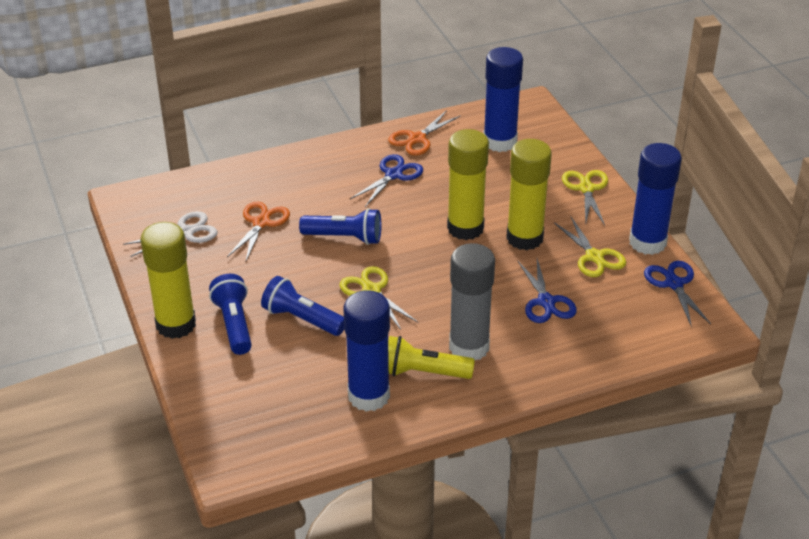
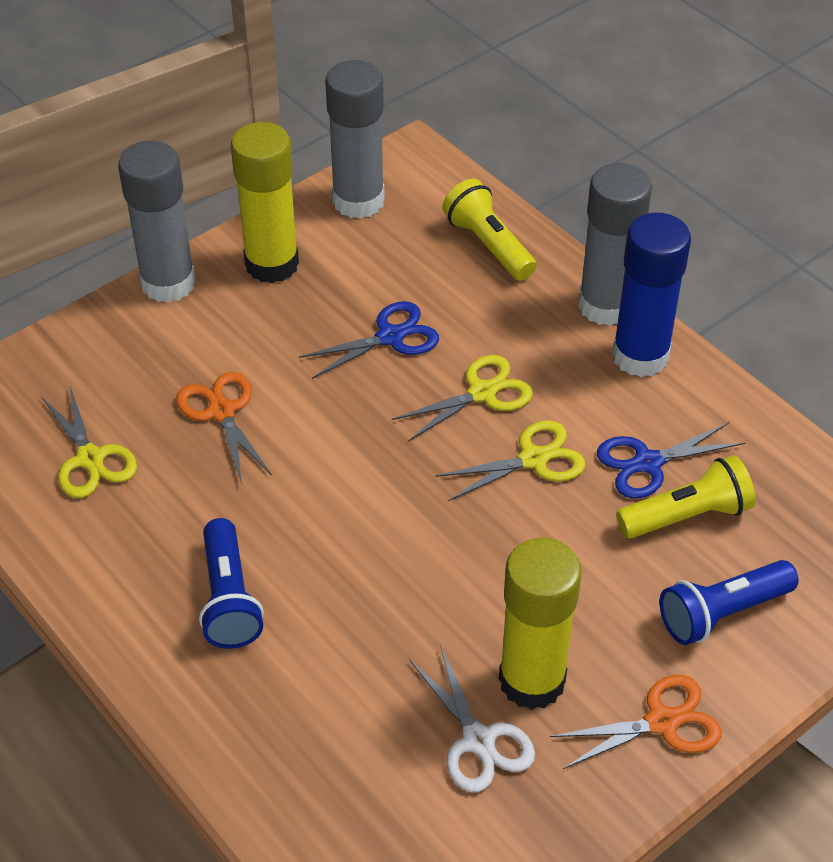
blue flashlight: 3 -> 2
blue glue stick: 3 -> 1
blue scissors: 3 -> 2
grey glue stick: 1 -> 3
yellow flashlight: 1 -> 2
yellow glue stick: 3 -> 2

